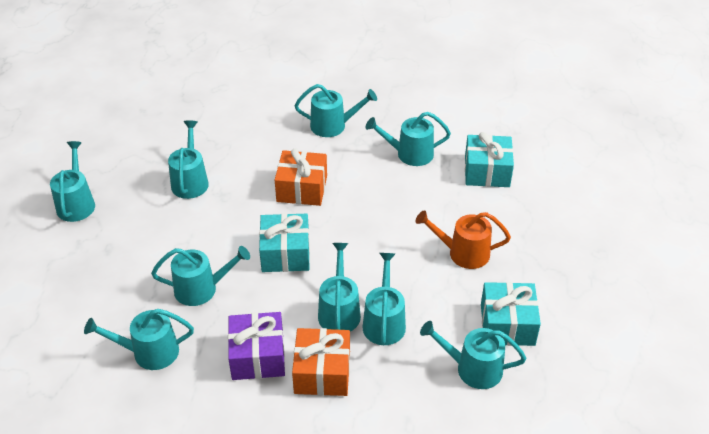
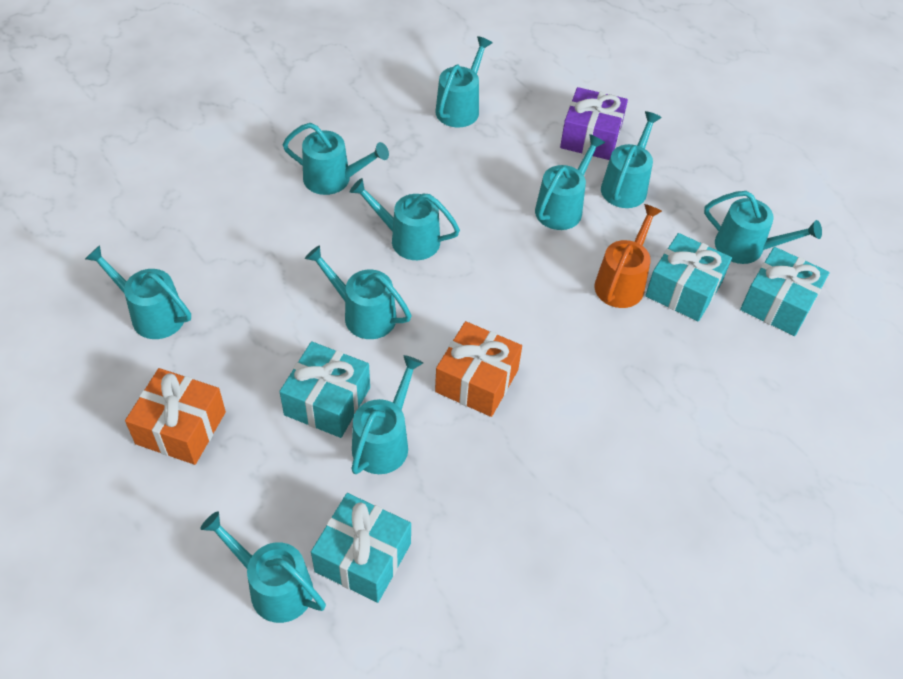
turquoise gift: 3 -> 4
turquoise watering can: 9 -> 10

